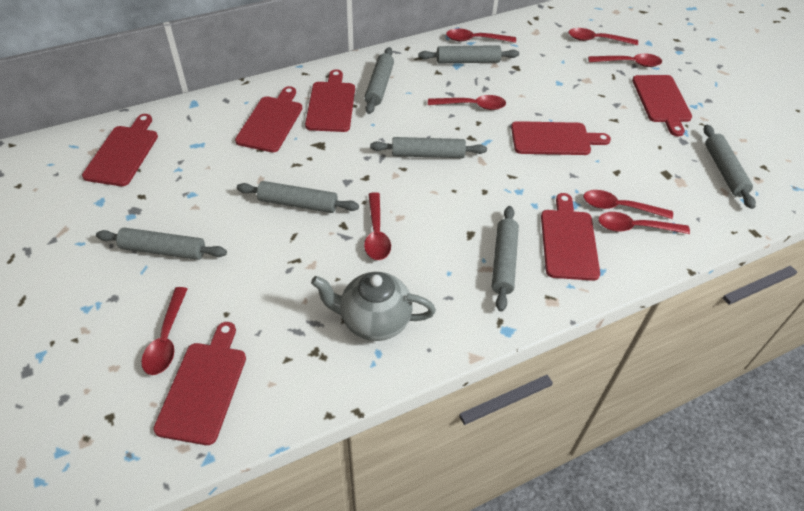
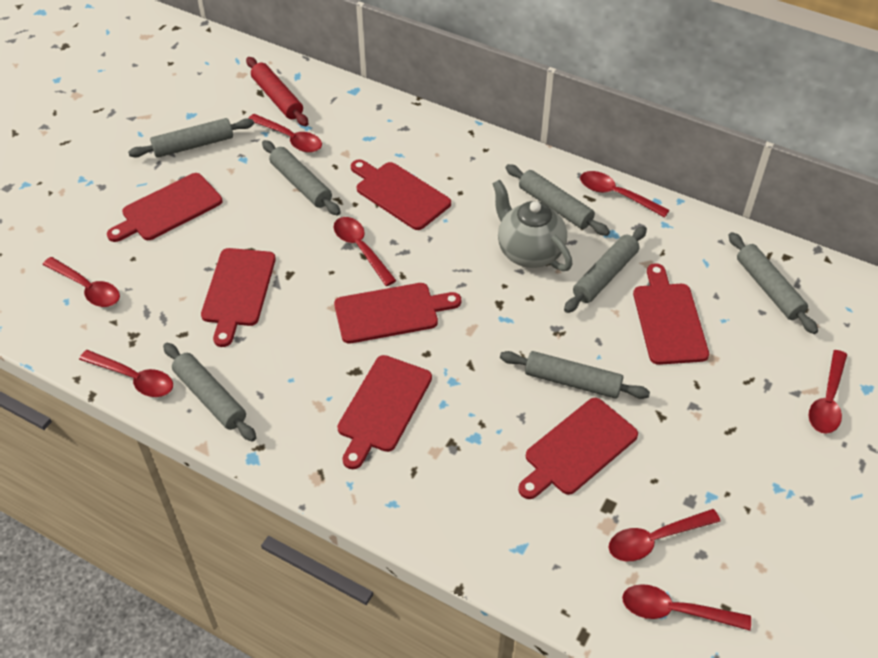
red rolling pin: 0 -> 1

